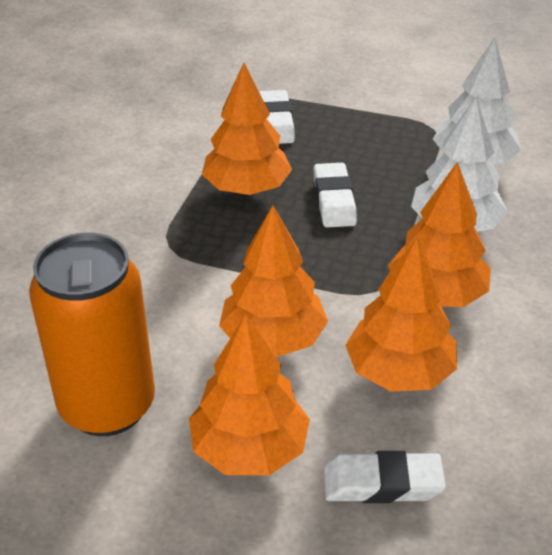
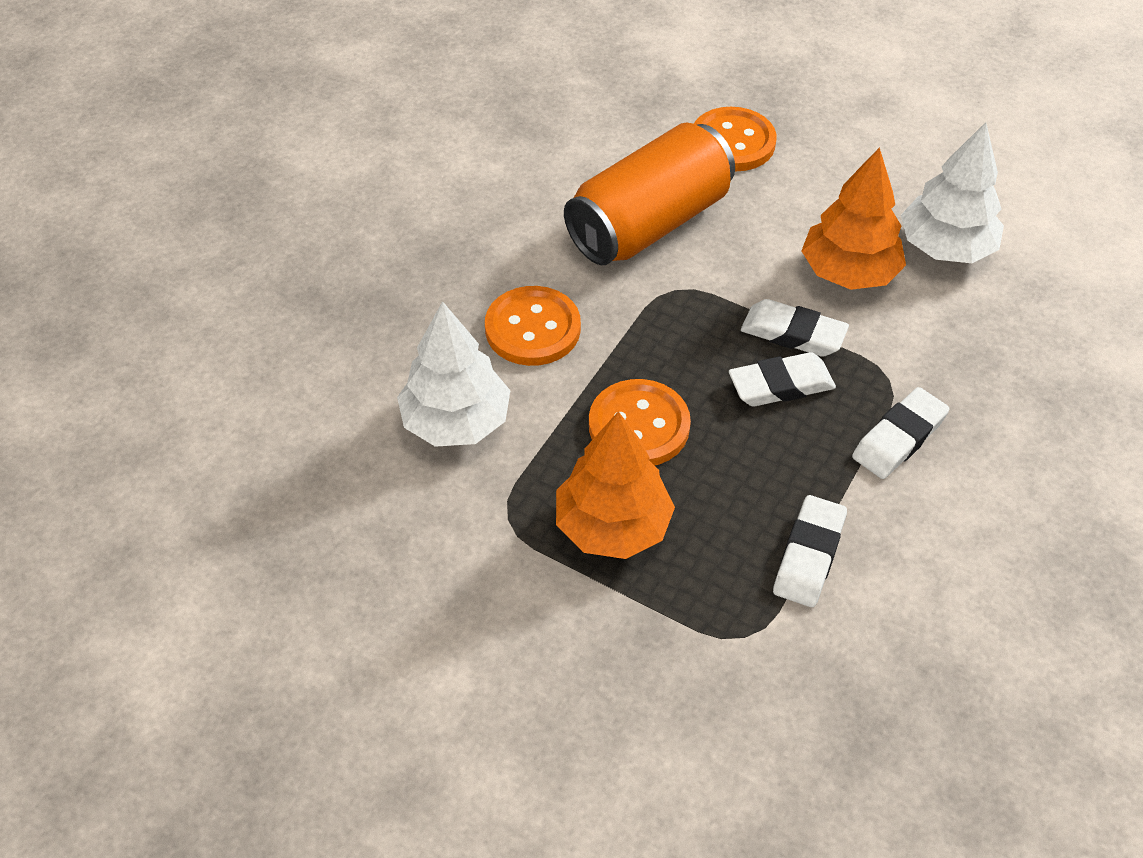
orange button: 0 -> 3
orange tree: 5 -> 2
white eraser: 3 -> 4

